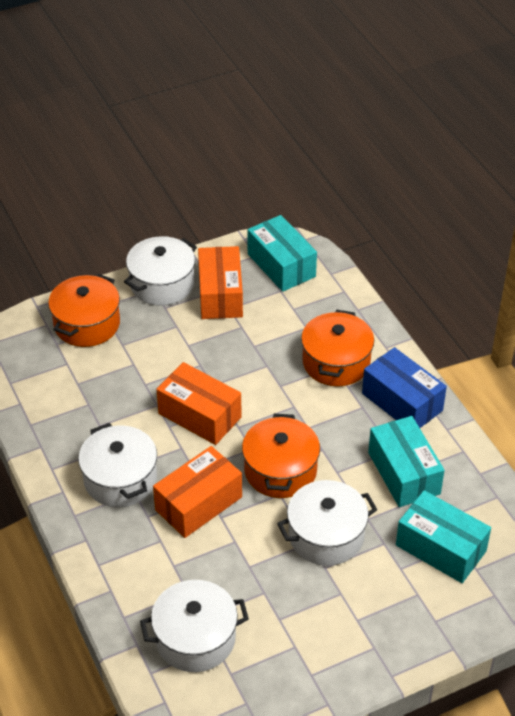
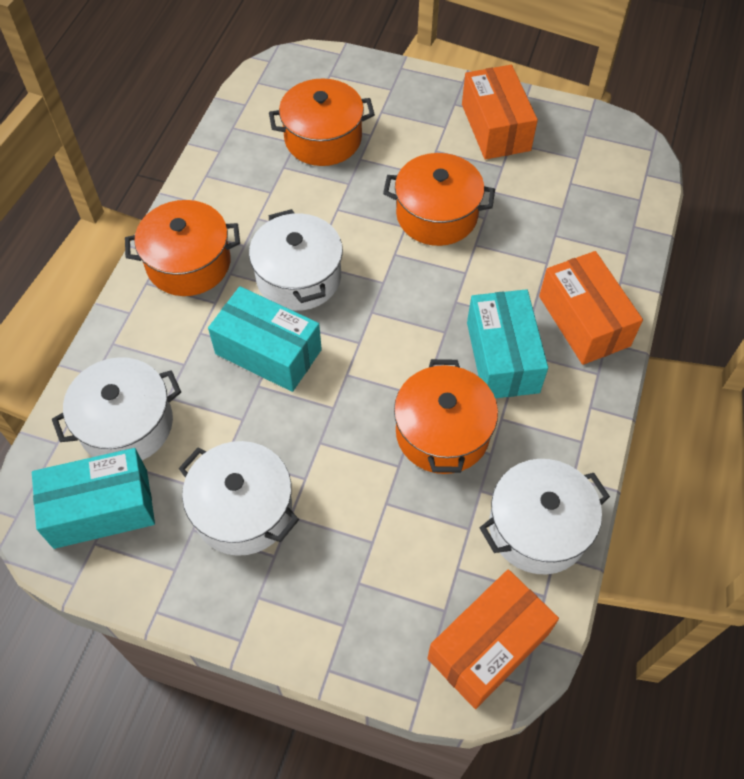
blue box: 1 -> 0
orange pot: 3 -> 4

